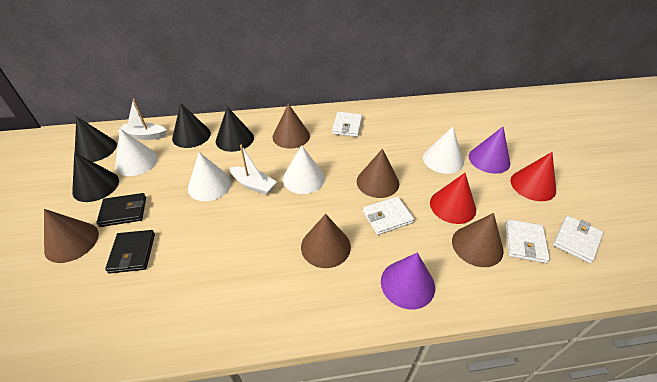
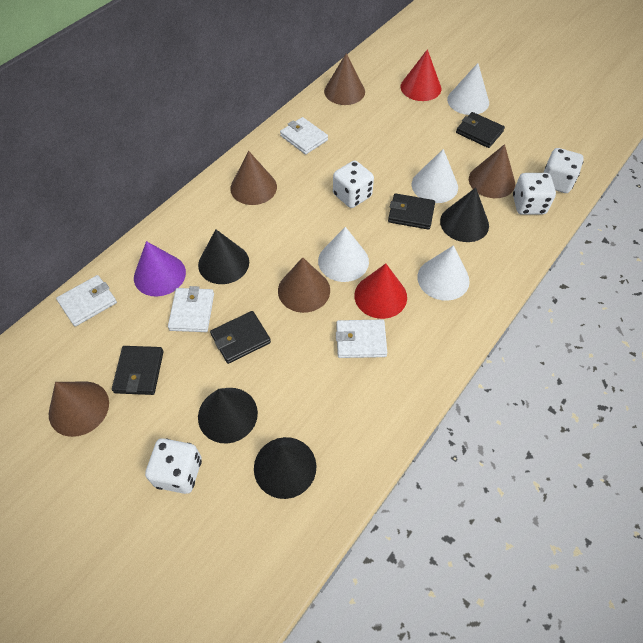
black wallet: 2 -> 4
purple cone: 2 -> 1
white boat: 2 -> 0
white dice: 0 -> 4

